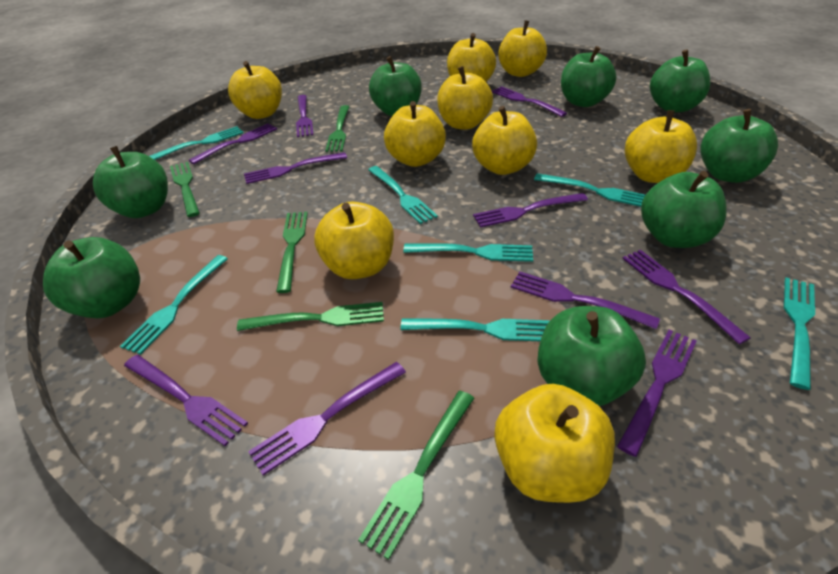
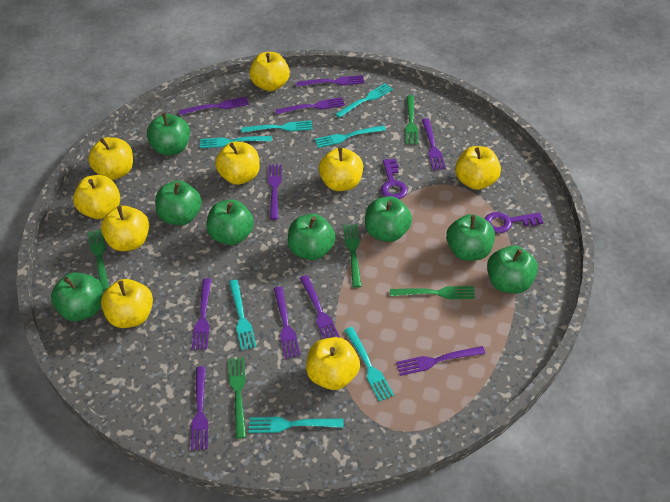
purple key: 0 -> 2

